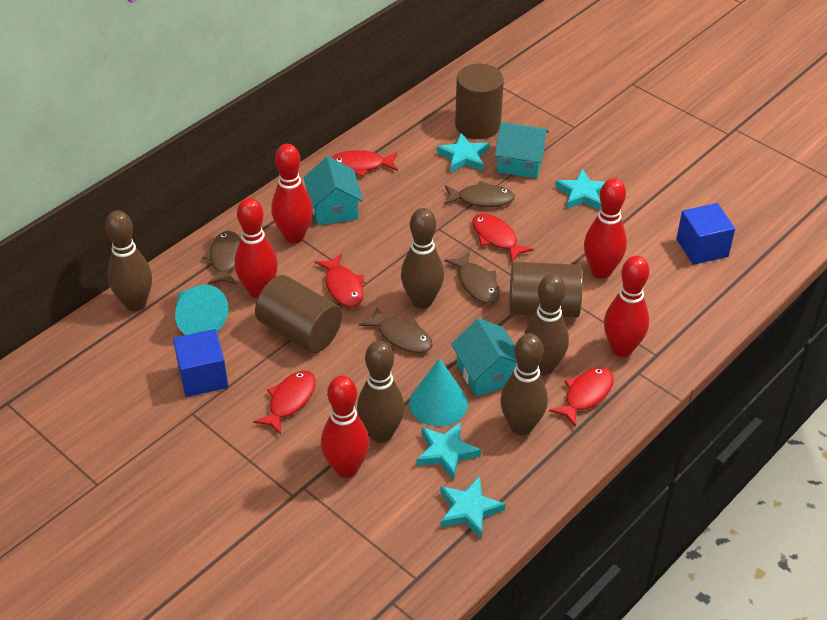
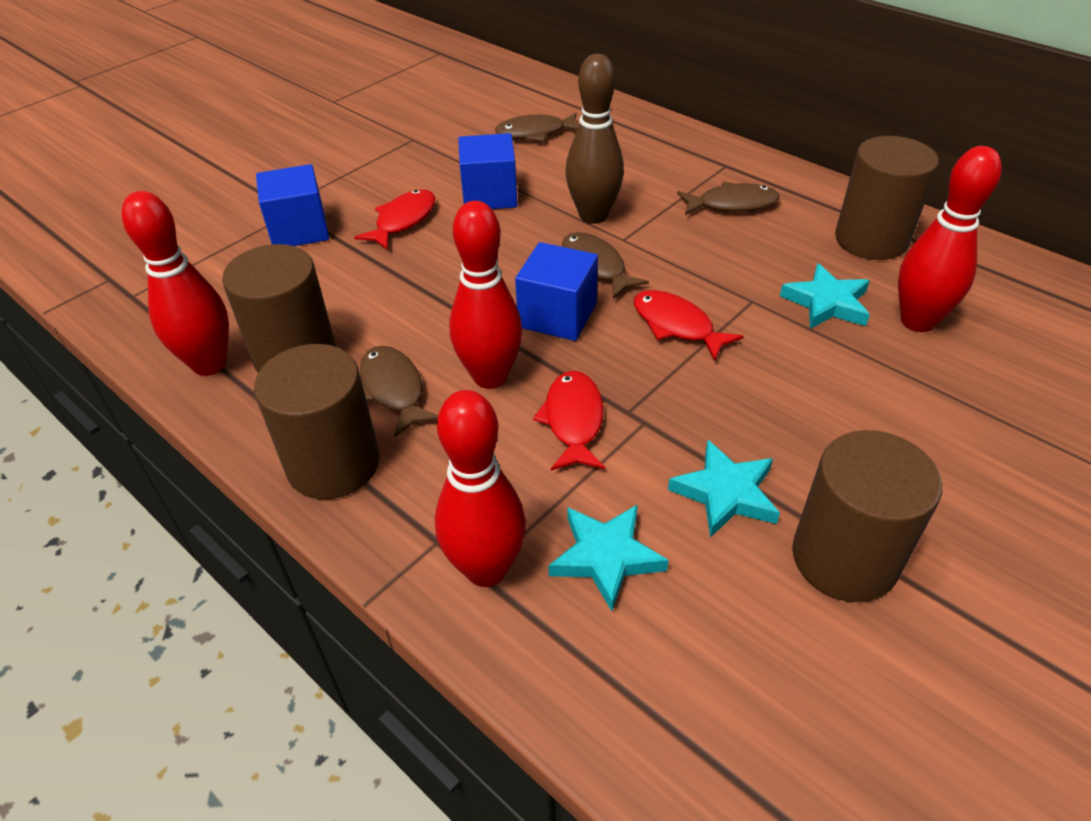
blue cube: 2 -> 3
brown bowling pin: 5 -> 1
brown cylinder: 3 -> 4
red bowling pin: 5 -> 4
red fish: 5 -> 3
turquoise cone: 2 -> 0
turquoise house: 3 -> 0
turquoise star: 4 -> 3

